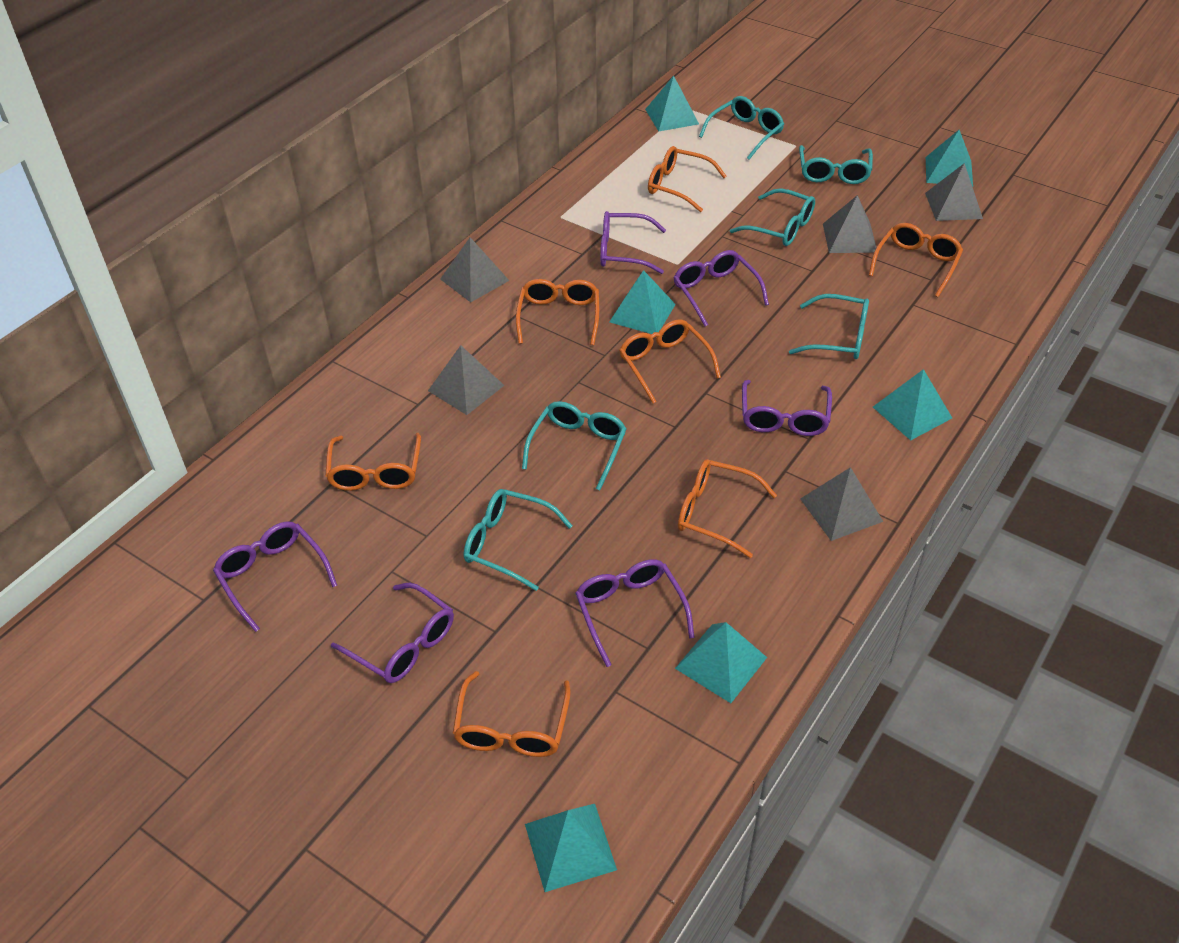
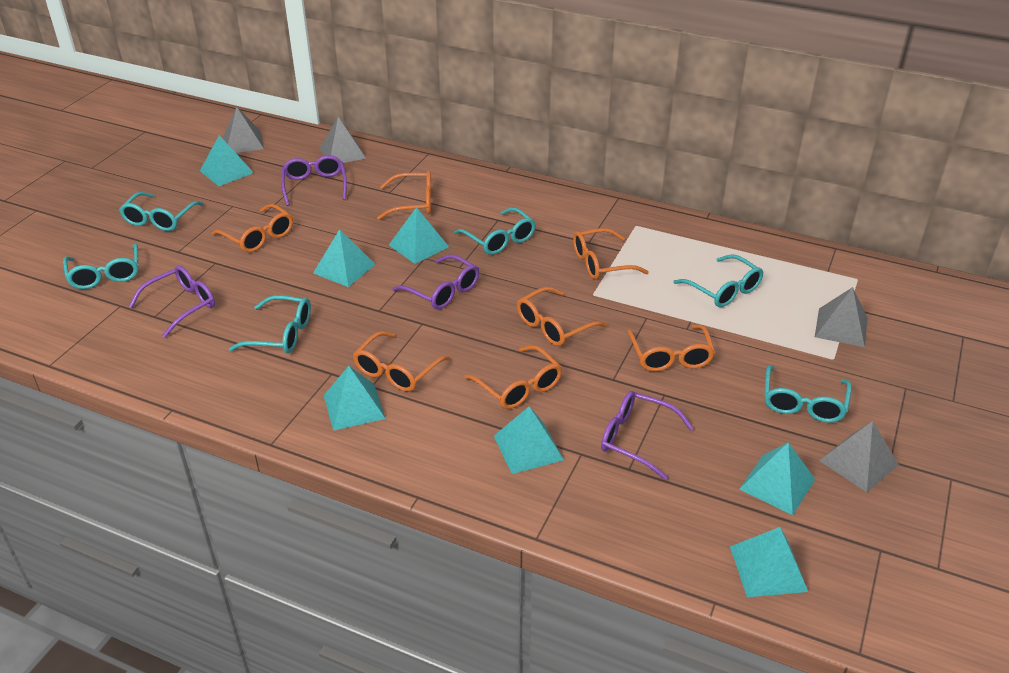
grey pyramid: 5 -> 4
purple glasses: 6 -> 4
turquoise pyramid: 6 -> 7

